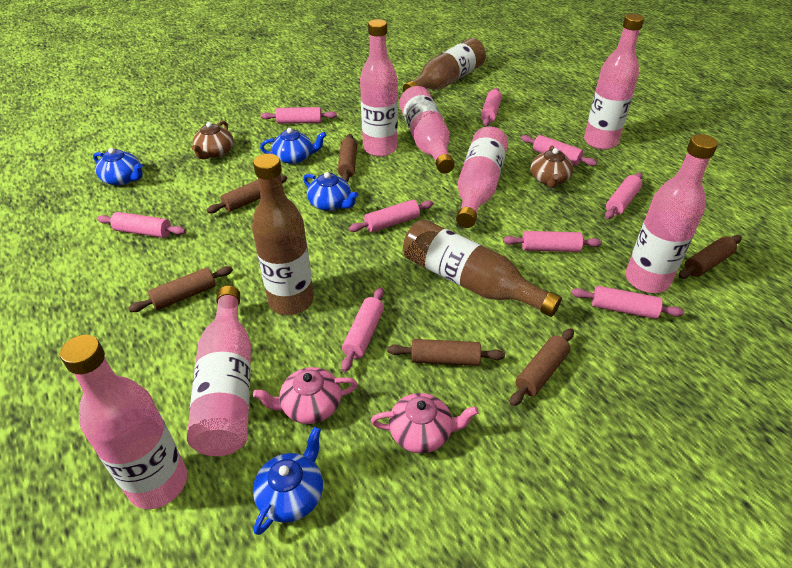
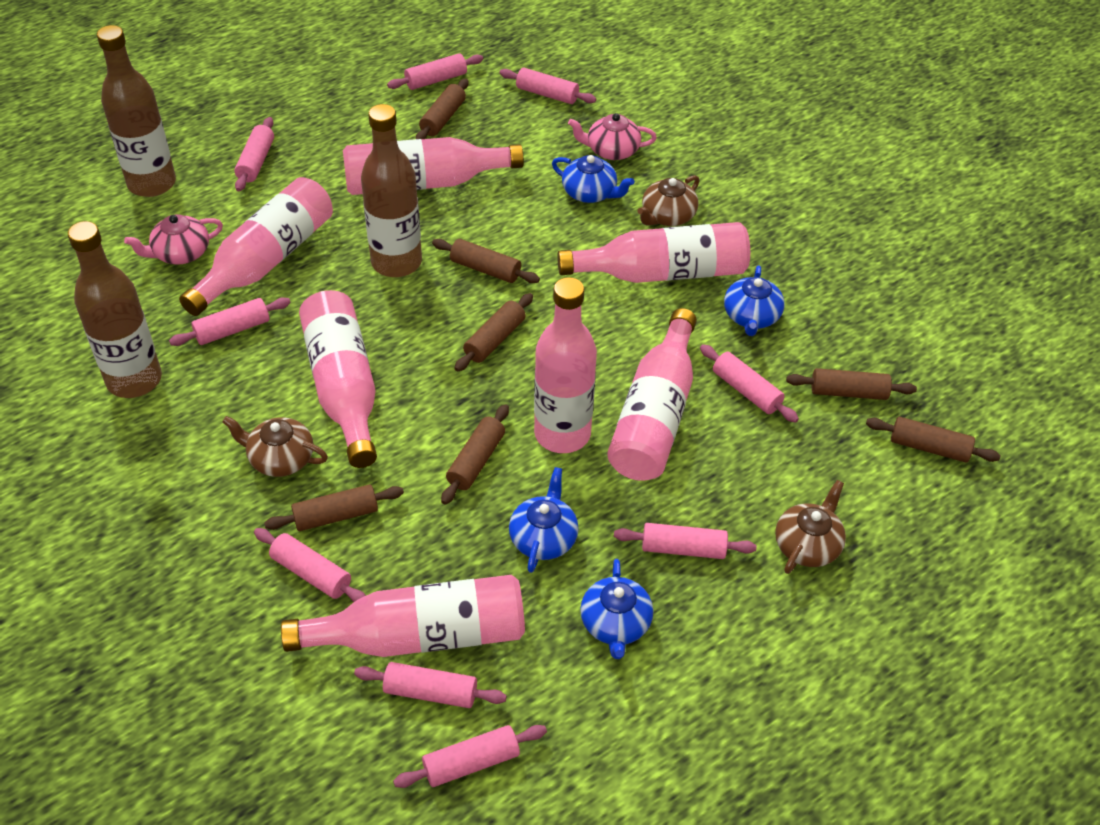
brown rolling pin: 6 -> 7
brown teapot: 2 -> 3

